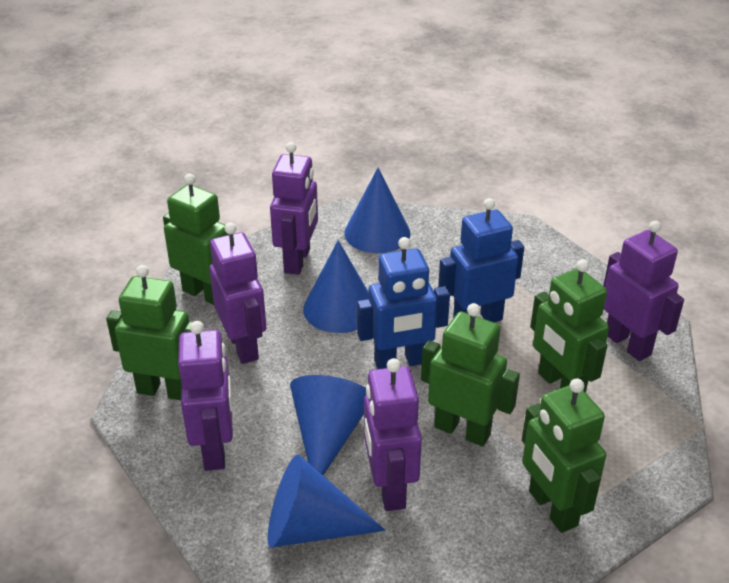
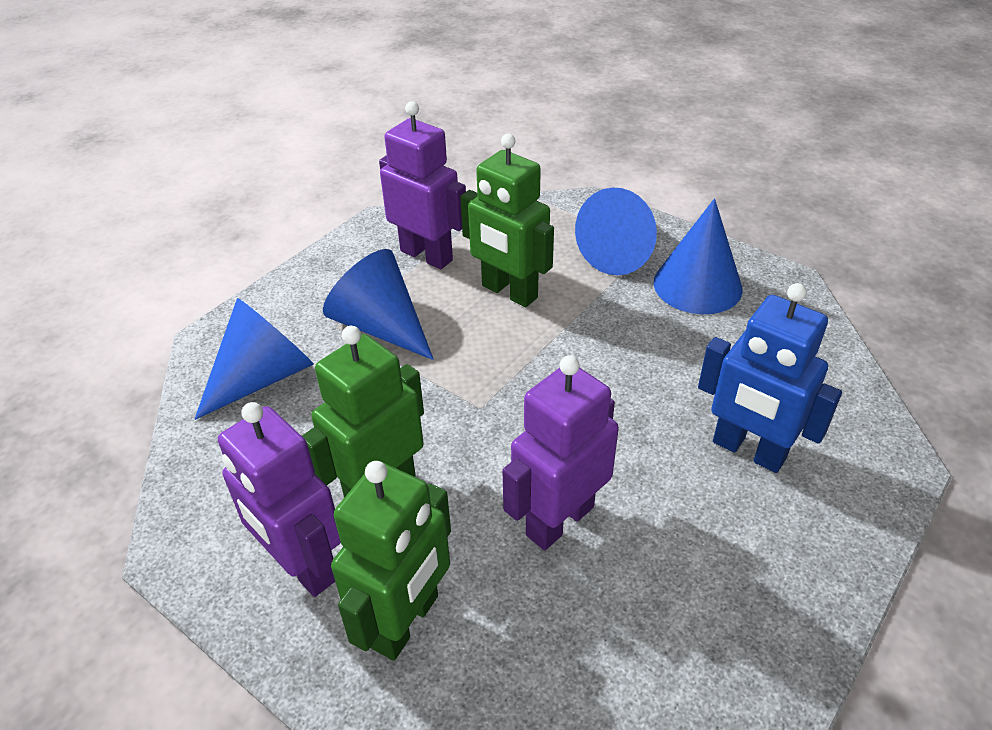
blue robot: 2 -> 1
green robot: 5 -> 3
purple robot: 5 -> 3

